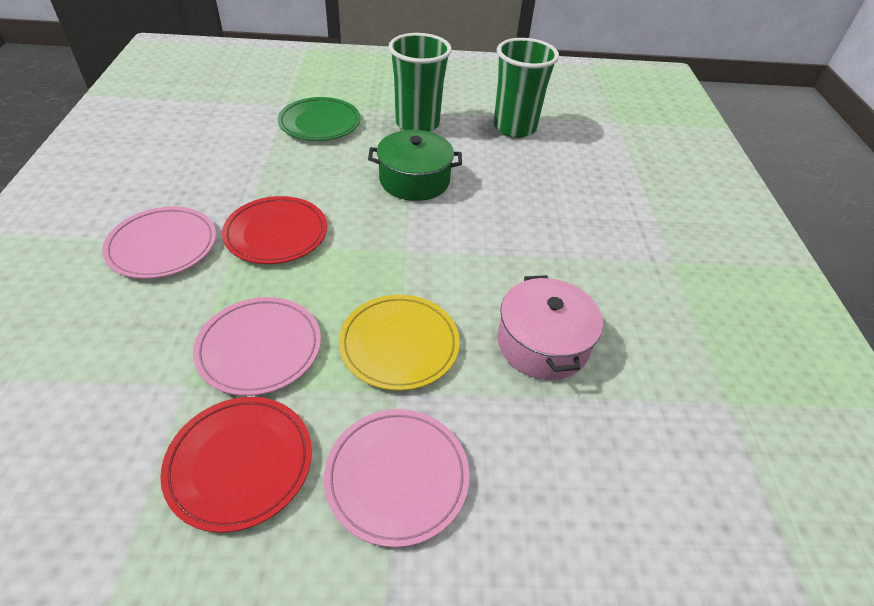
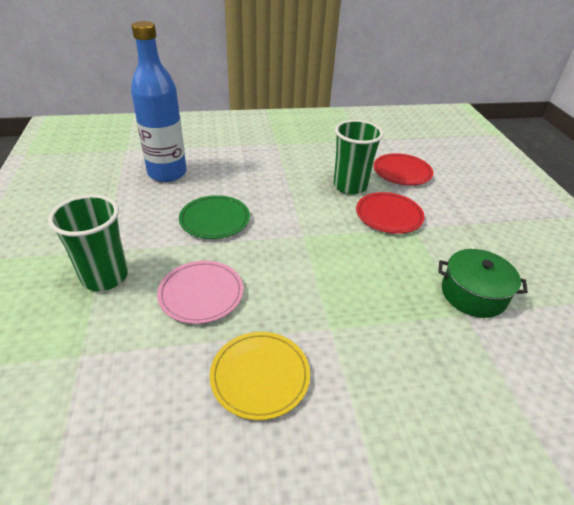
blue bottle: 0 -> 1
pink plate: 3 -> 1
pink pot: 1 -> 0

